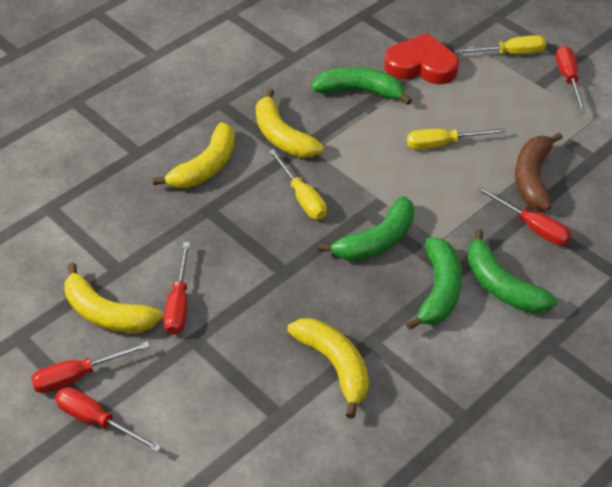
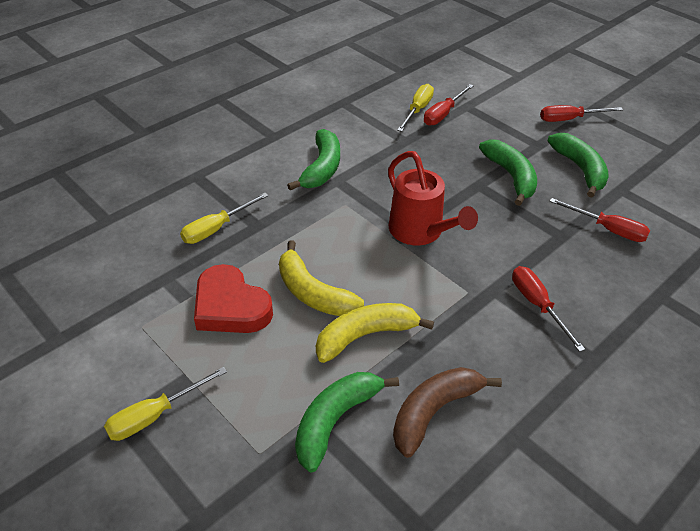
red screwdriver: 5 -> 4
red watering can: 0 -> 1
yellow banana: 4 -> 2

